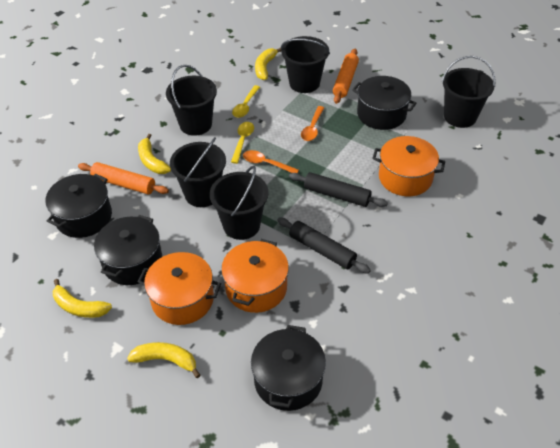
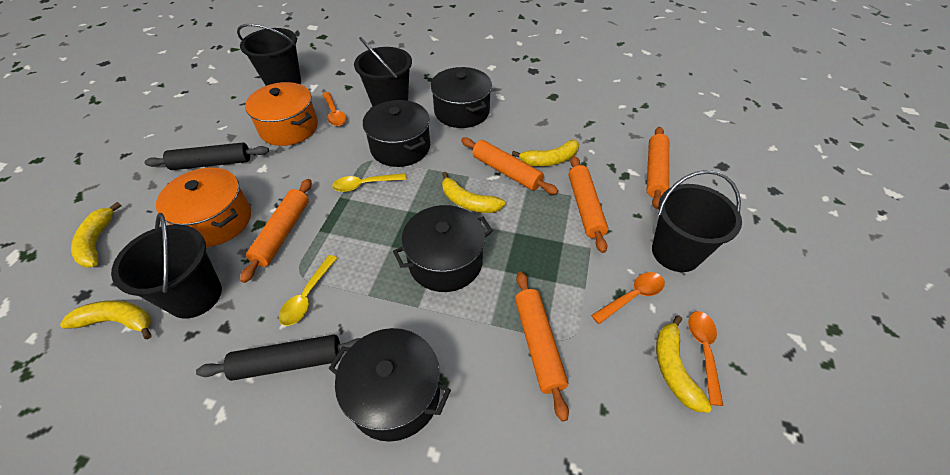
black bucket: 5 -> 4
orange pot: 3 -> 2
orange rolling pin: 2 -> 5
orange spoon: 2 -> 3
yellow banana: 4 -> 5

